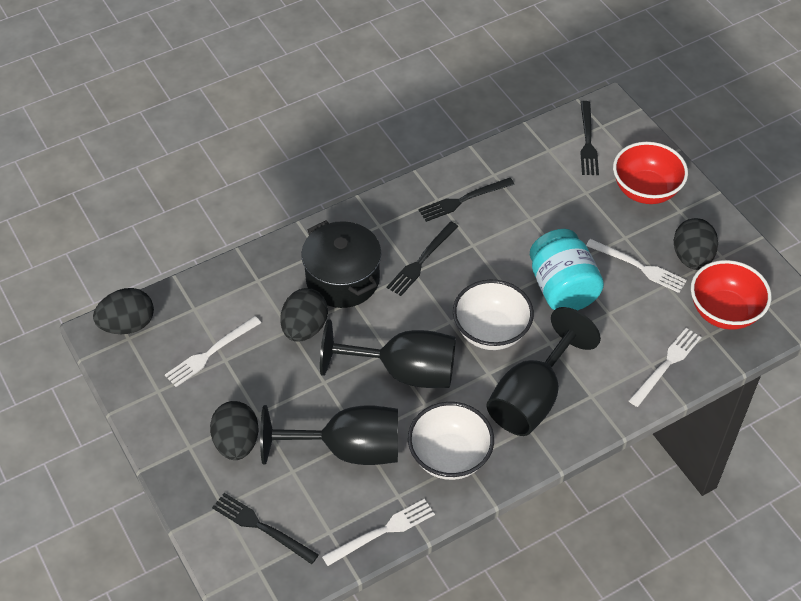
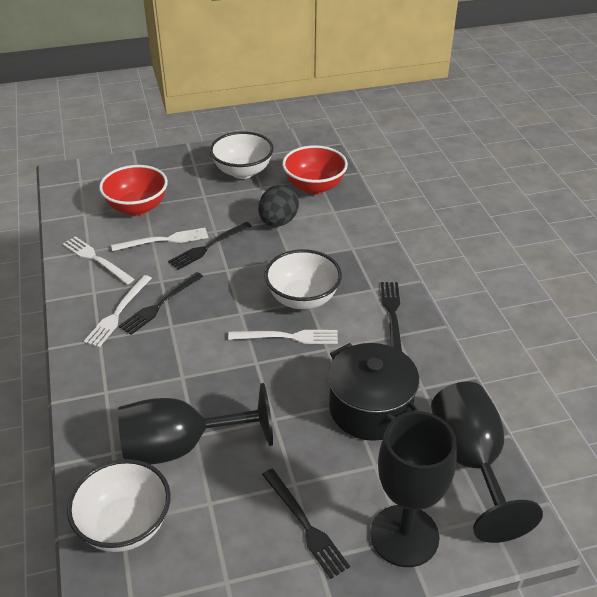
black egg: 4 -> 1
turquoise jar: 1 -> 0
white bowl: 2 -> 3

